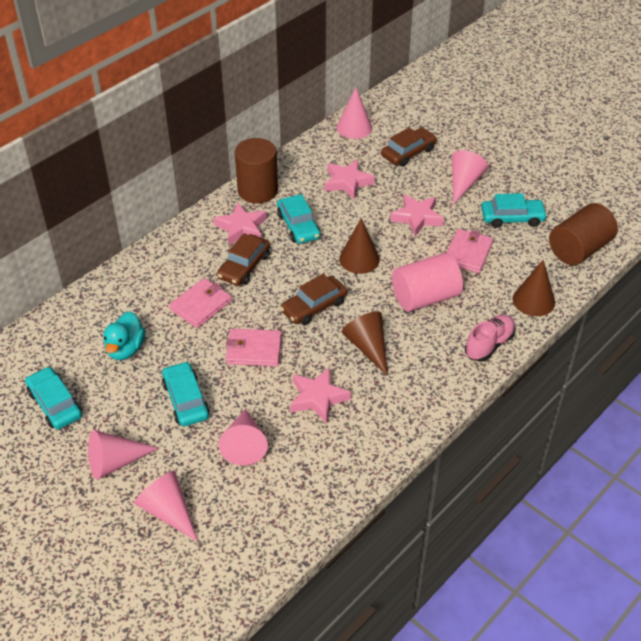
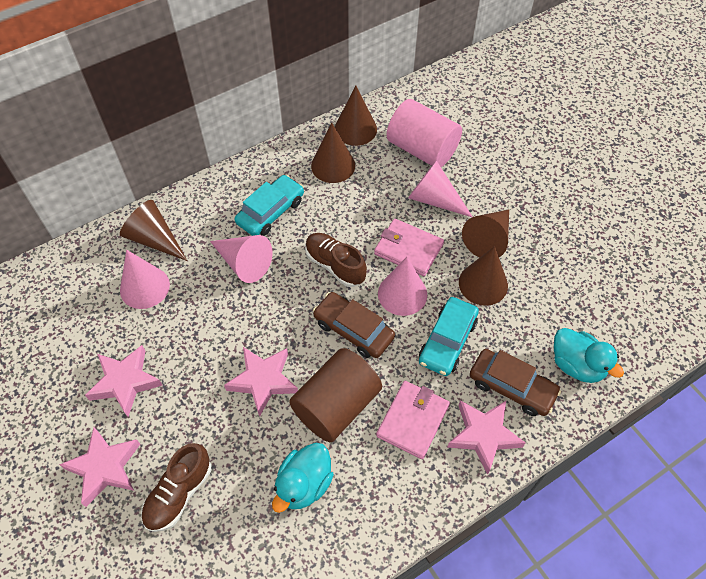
brown car: 3 -> 2
brown cone: 3 -> 5
brown cylinder: 2 -> 1
brown shoe: 0 -> 2
pink cone: 5 -> 4
pink shoe: 1 -> 0
pink wallet: 3 -> 2
turquoise car: 4 -> 2
turquoise duck: 1 -> 2

